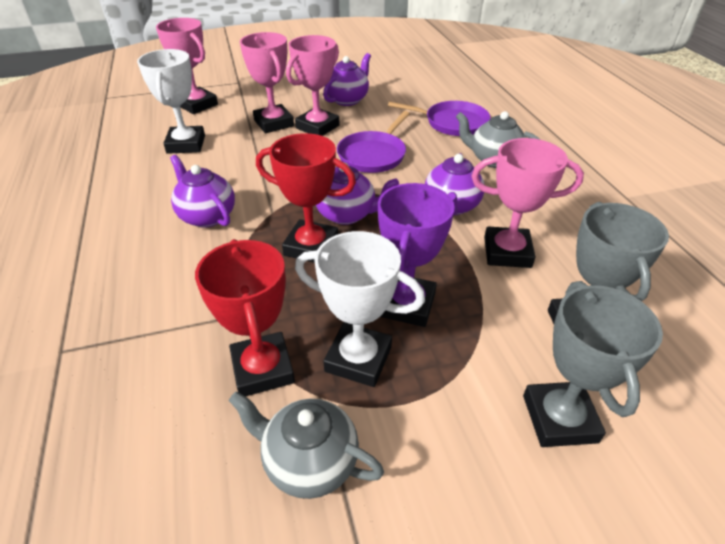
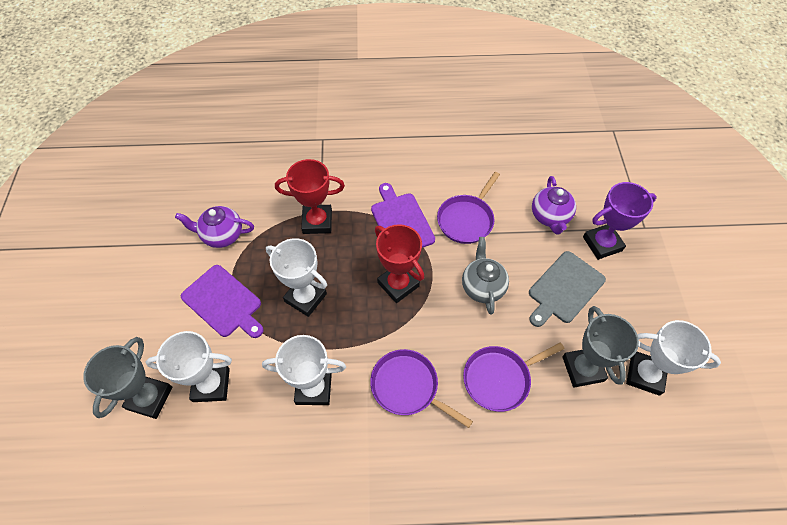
grey cutting board: 0 -> 1
grey teapot: 2 -> 1
pink trophy: 4 -> 0
purple cutting board: 0 -> 2
purple pan: 2 -> 3
purple teapot: 4 -> 2
white trophy: 2 -> 4

